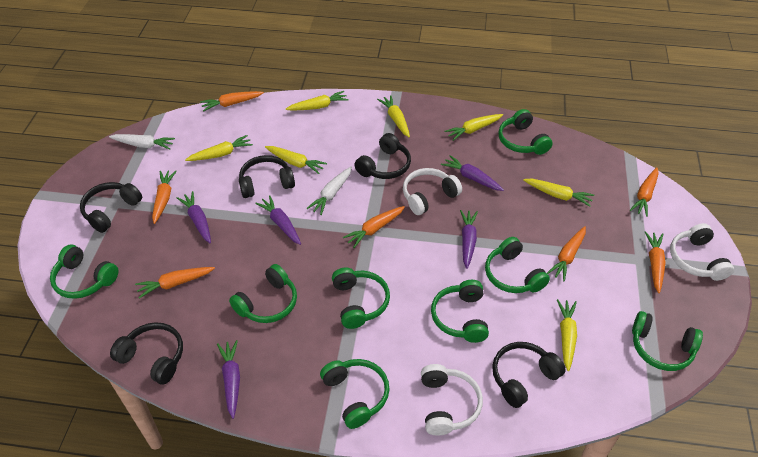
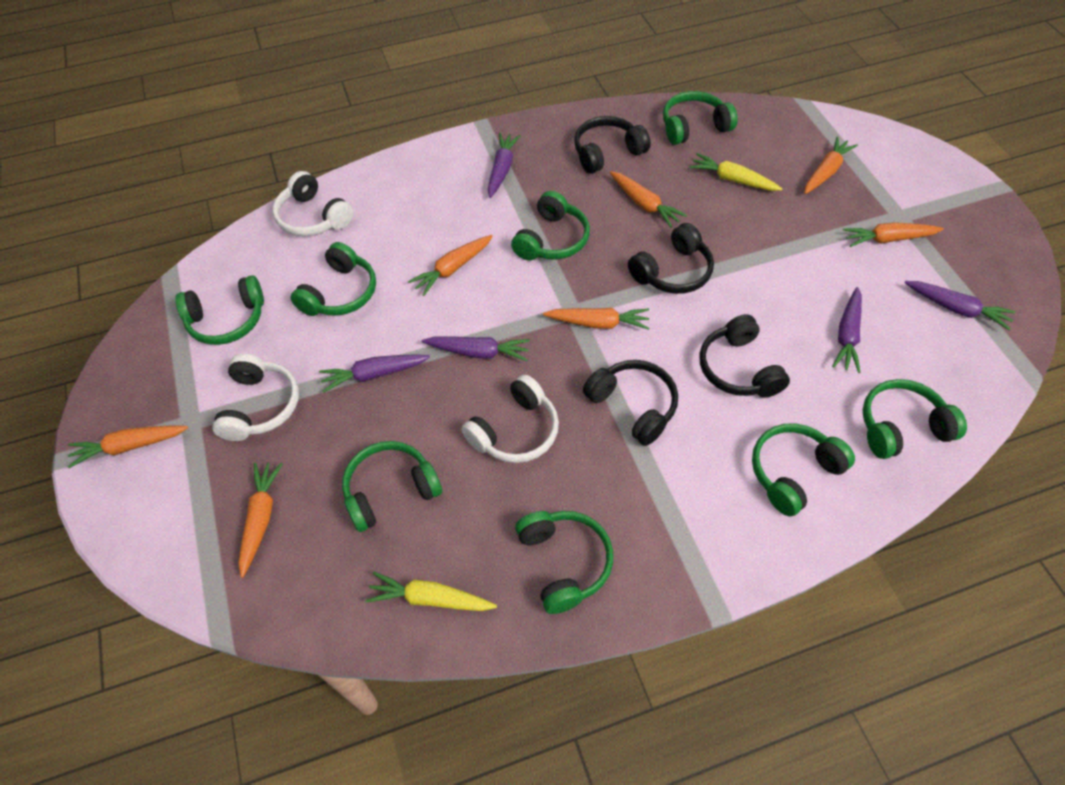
black headphones: 5 -> 4
white carrot: 2 -> 0
yellow carrot: 7 -> 2

